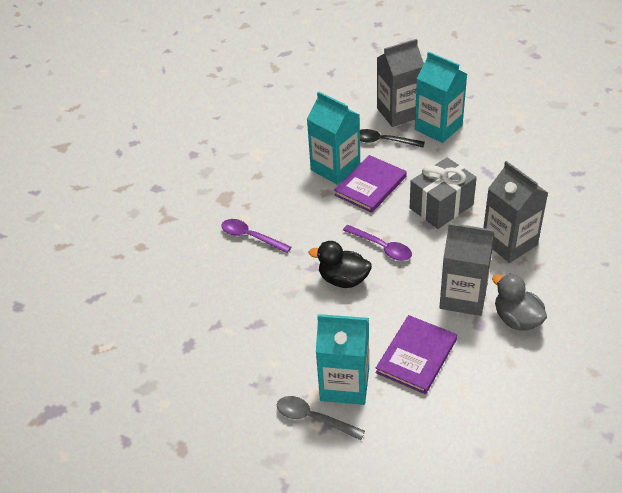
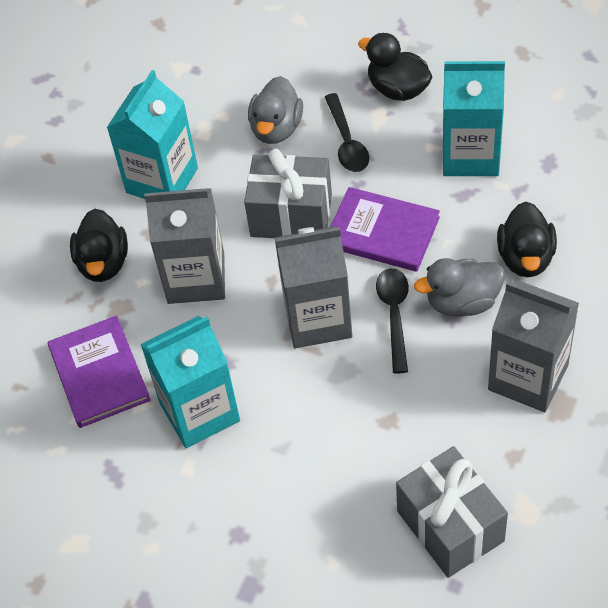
black duck: 1 -> 3
black spoon: 1 -> 2
grey duck: 1 -> 2
grey gift: 1 -> 2
grey spoon: 1 -> 0
purple spoon: 2 -> 0

